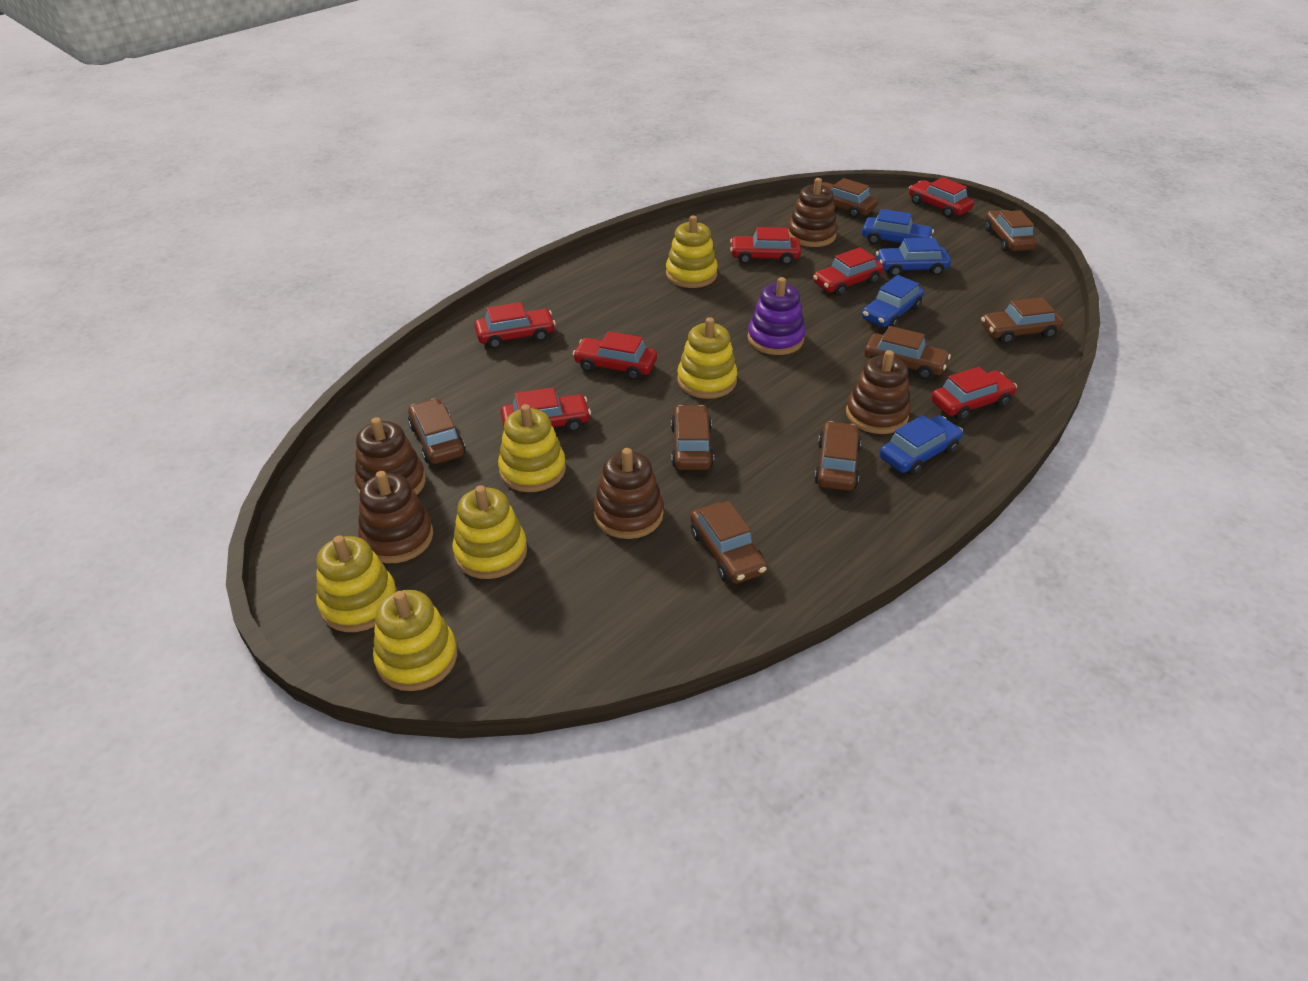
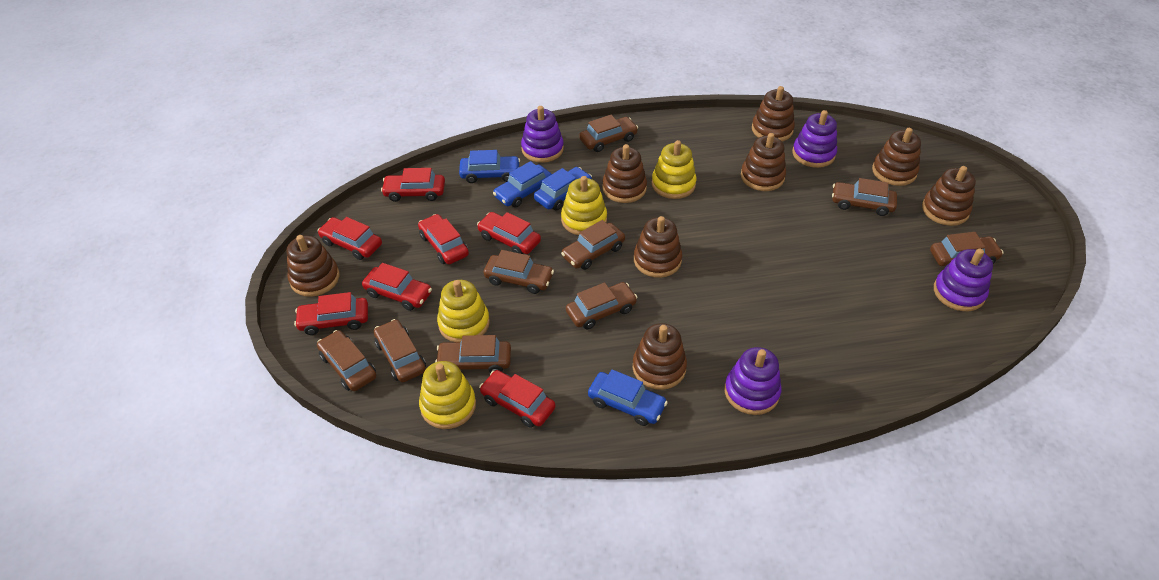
brown car: 8 -> 9
brown stacking toy: 5 -> 8
purple stacking toy: 1 -> 4
yellow stacking toy: 6 -> 4

